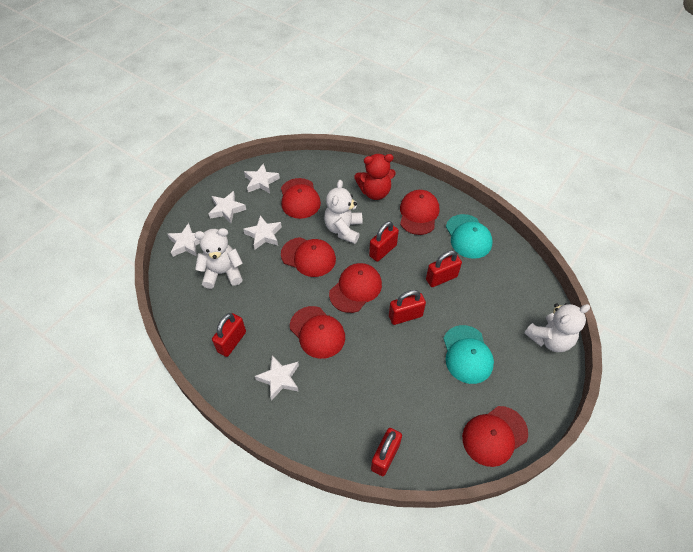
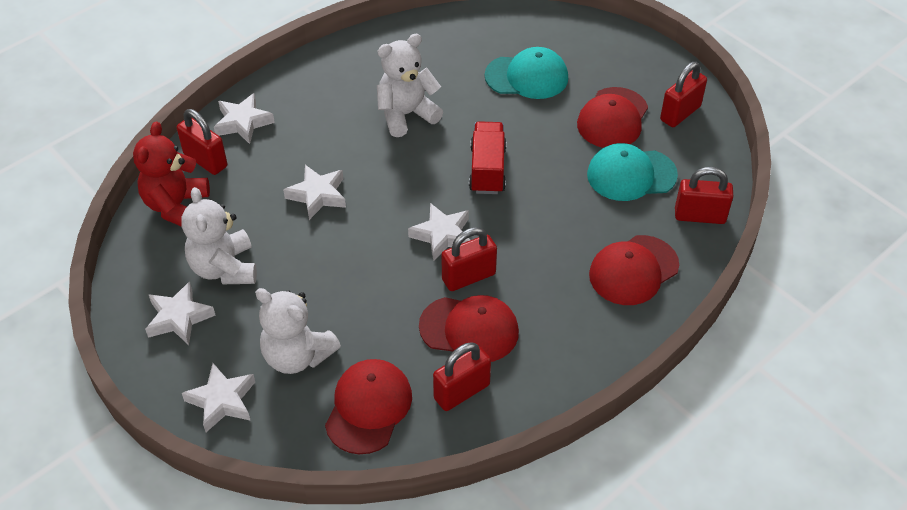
red cap: 6 -> 4
red truck: 0 -> 1

